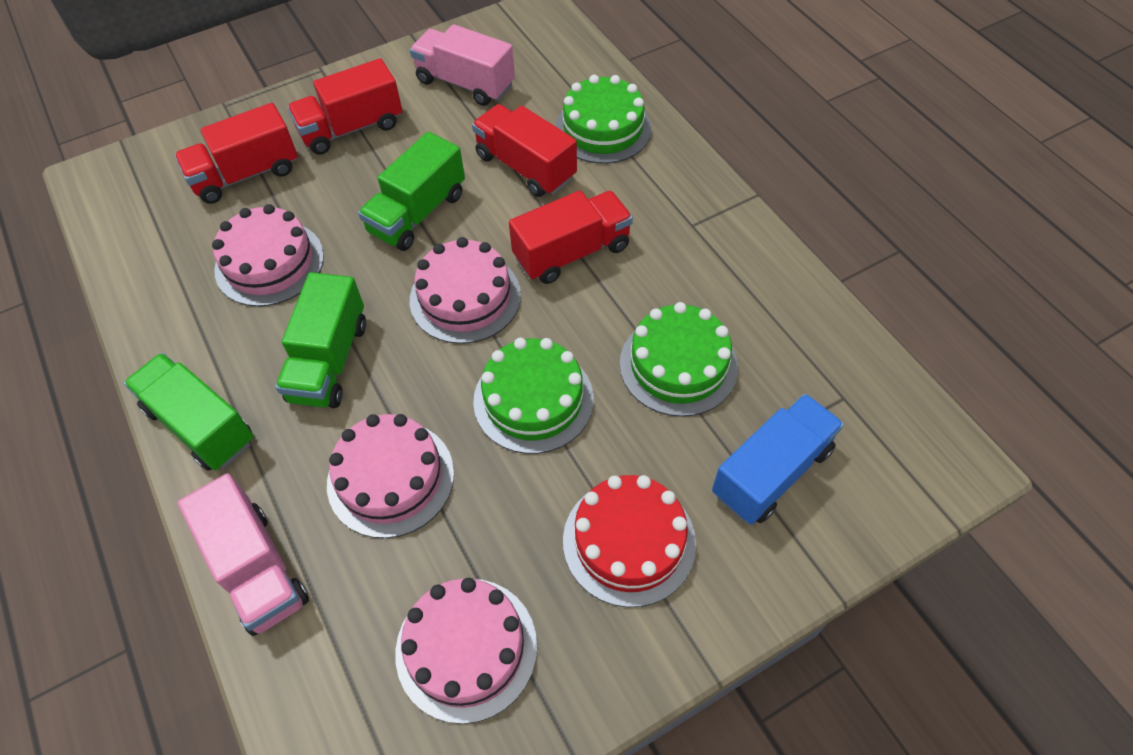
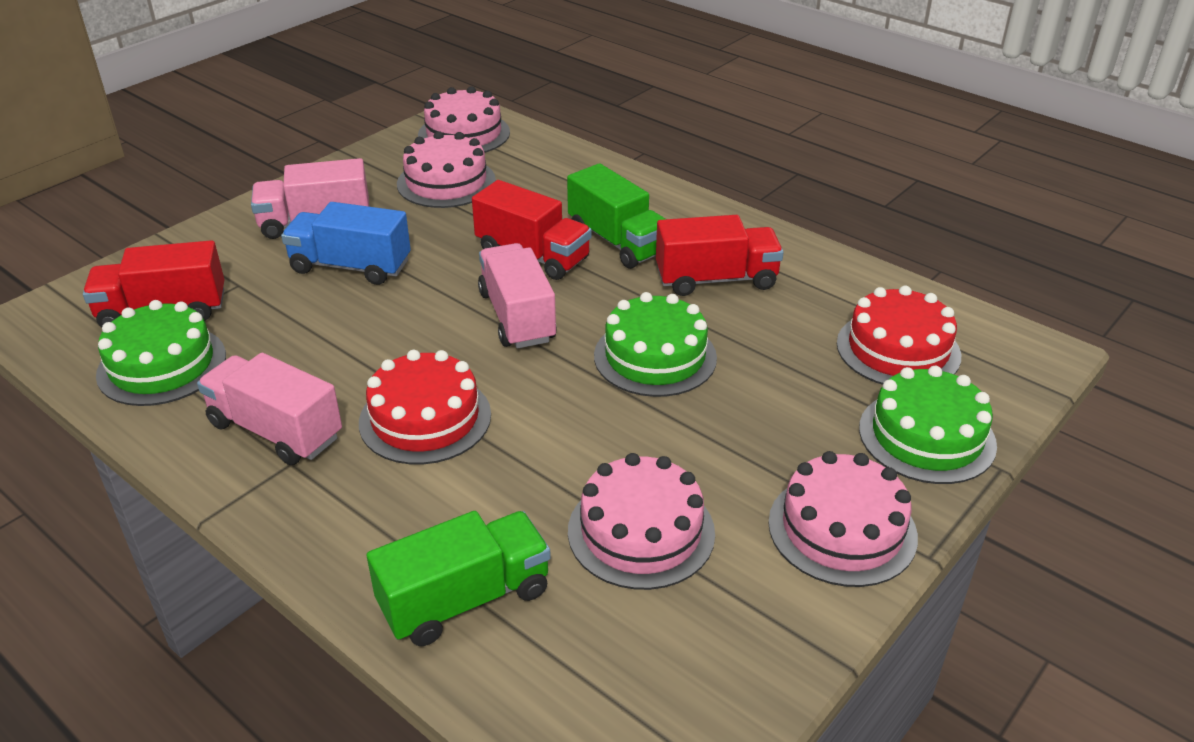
green truck: 3 -> 2
pink truck: 2 -> 3
red cake: 1 -> 2
red truck: 4 -> 3

